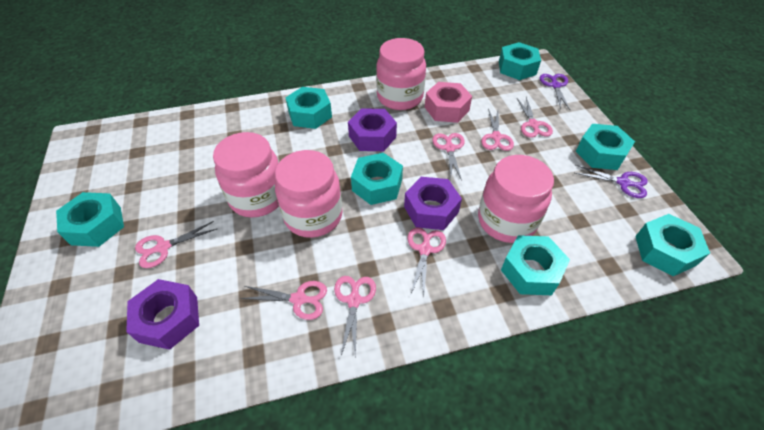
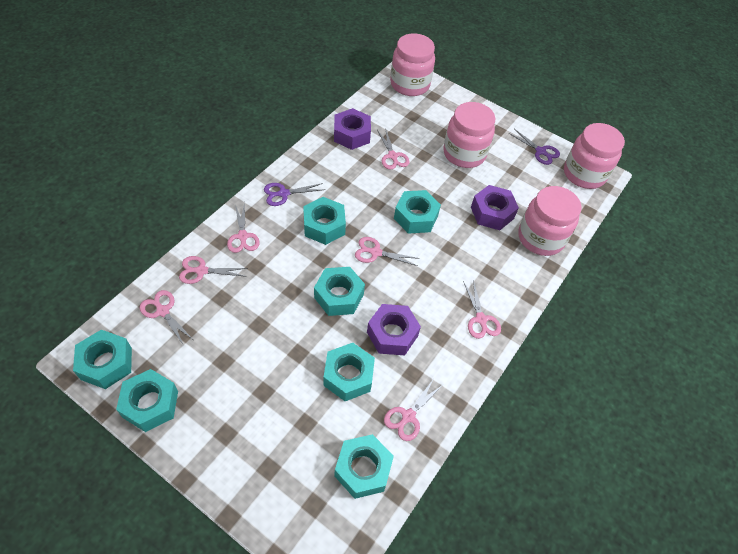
pink nut: 1 -> 0

